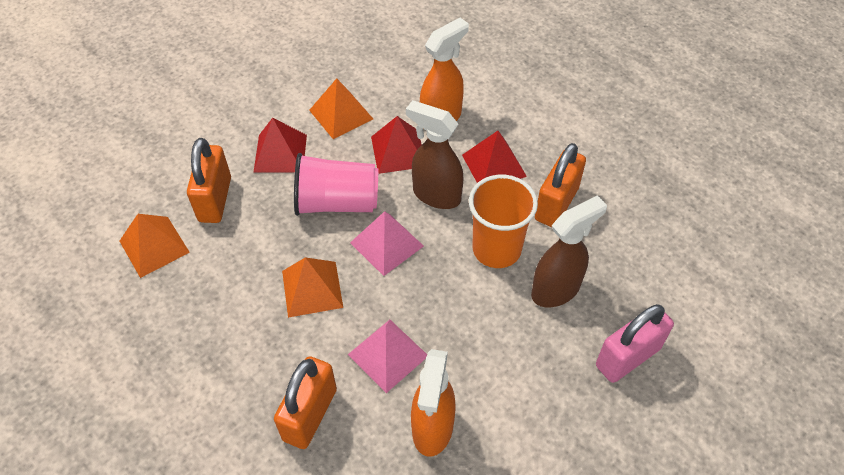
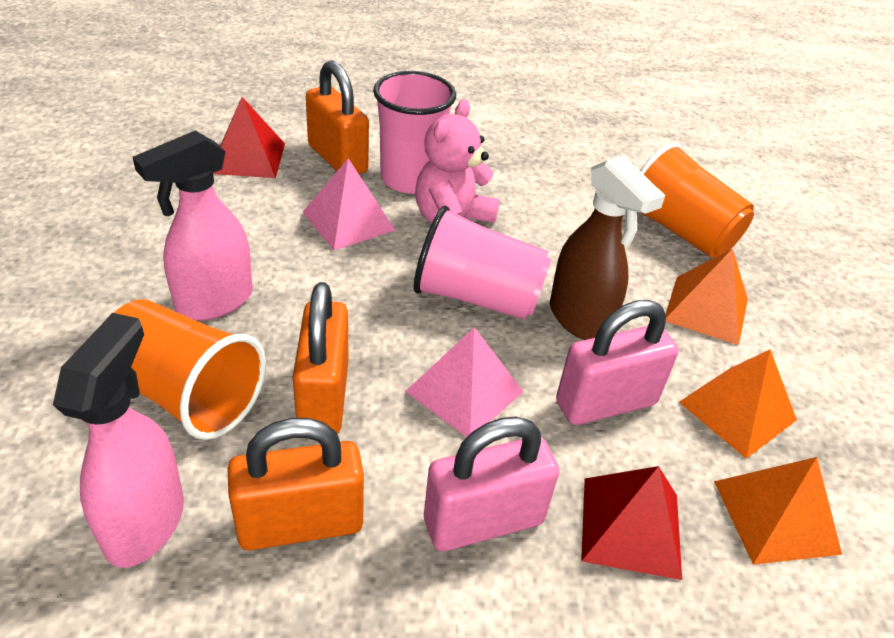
brown spray bottle: 2 -> 1
orange cup: 1 -> 2
orange spray bottle: 2 -> 0
pink cup: 1 -> 2
pink padlock: 1 -> 2
pink spray bottle: 0 -> 2
pink teddy bear: 0 -> 1
red pyramid: 3 -> 2

